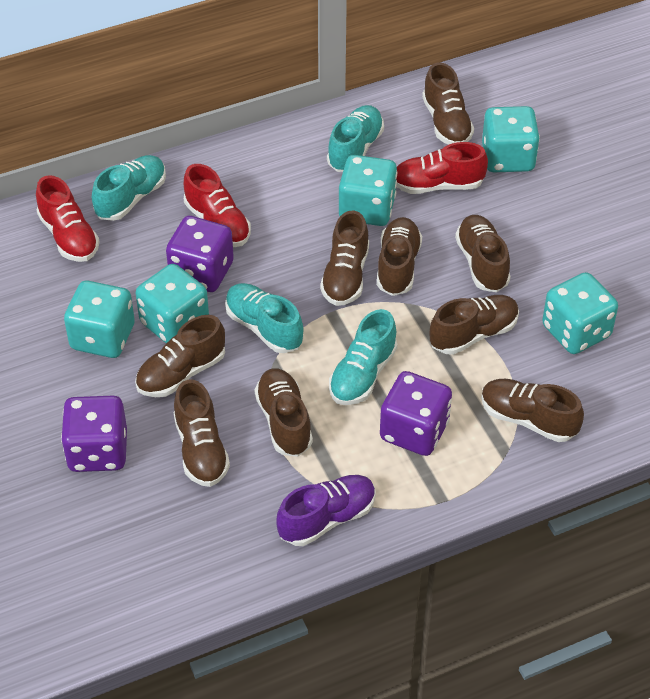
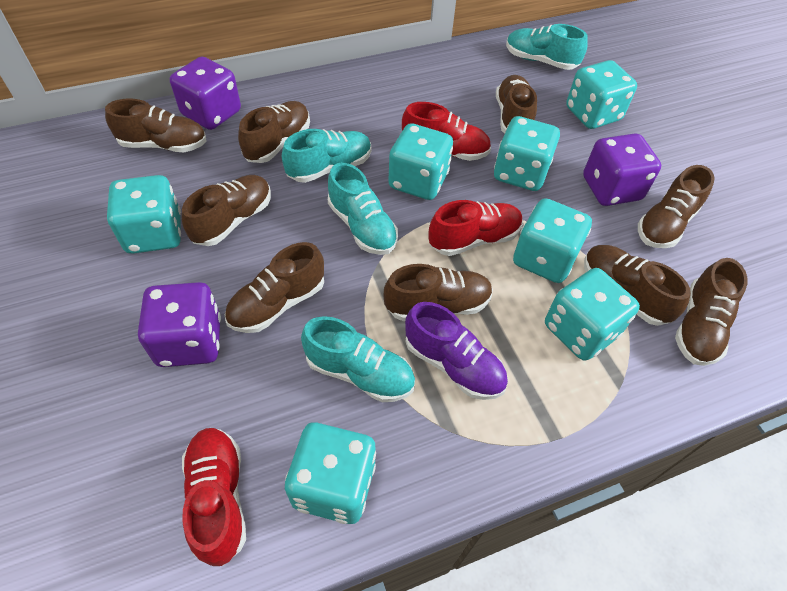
turquoise dice: 5 -> 7

